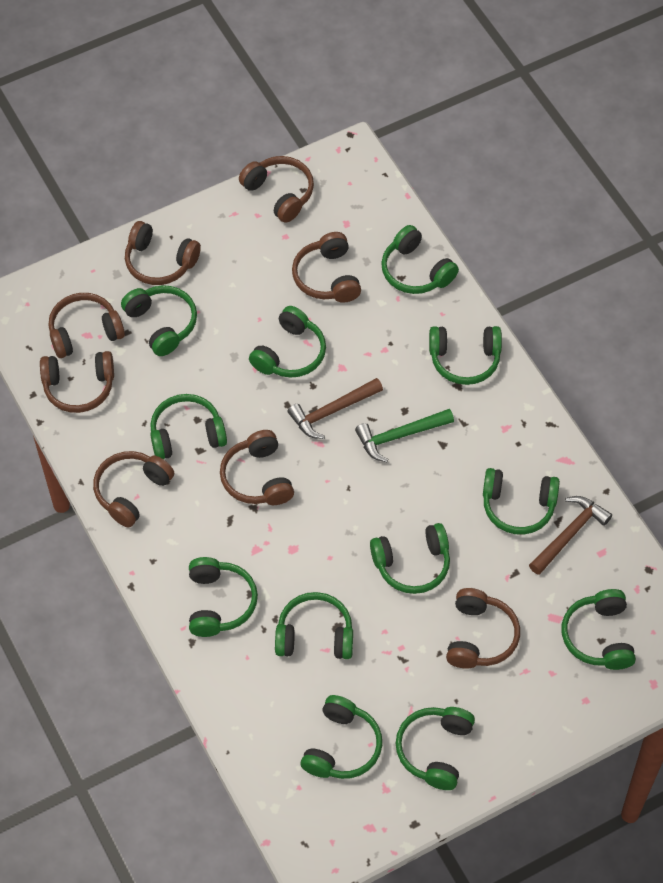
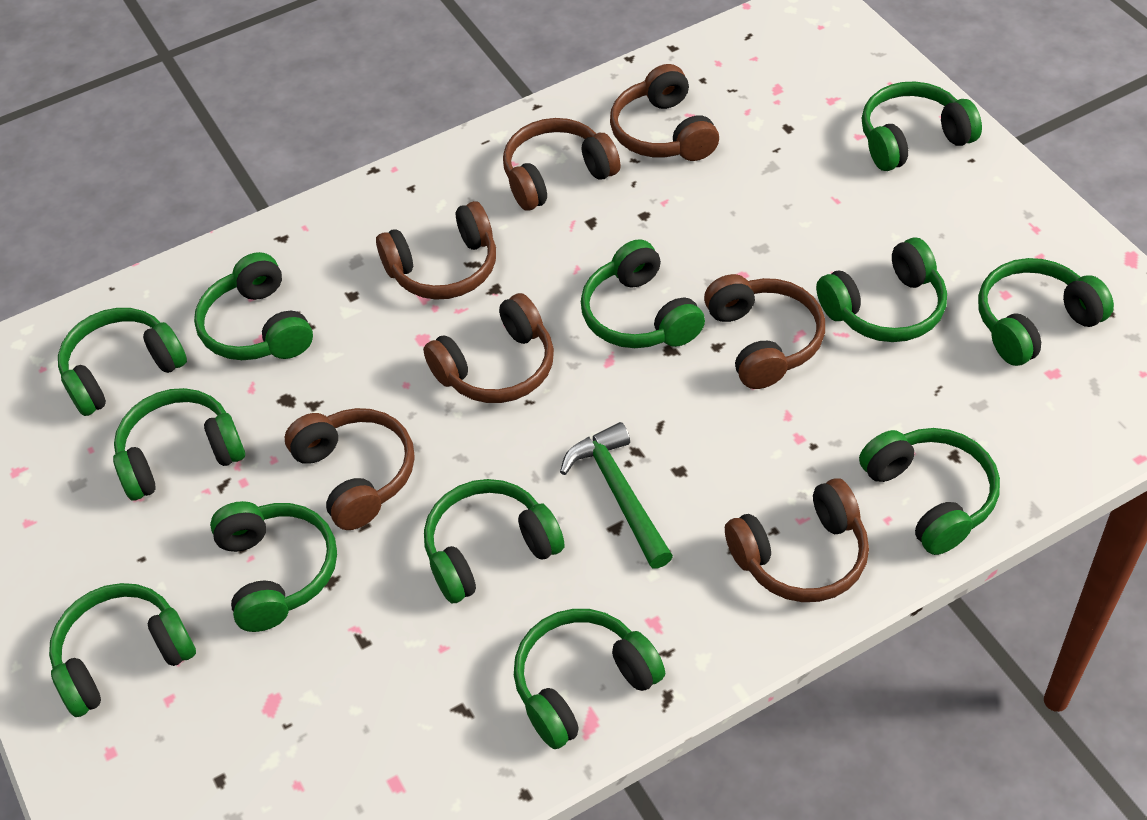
brown hammer: 2 -> 0
brown headphones: 8 -> 7

